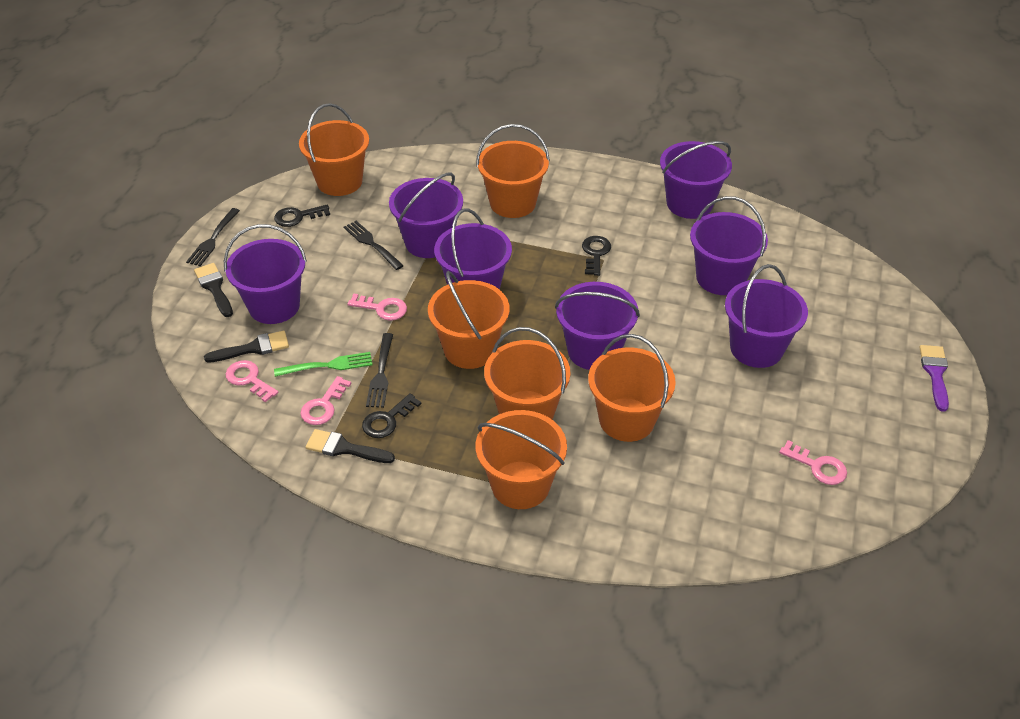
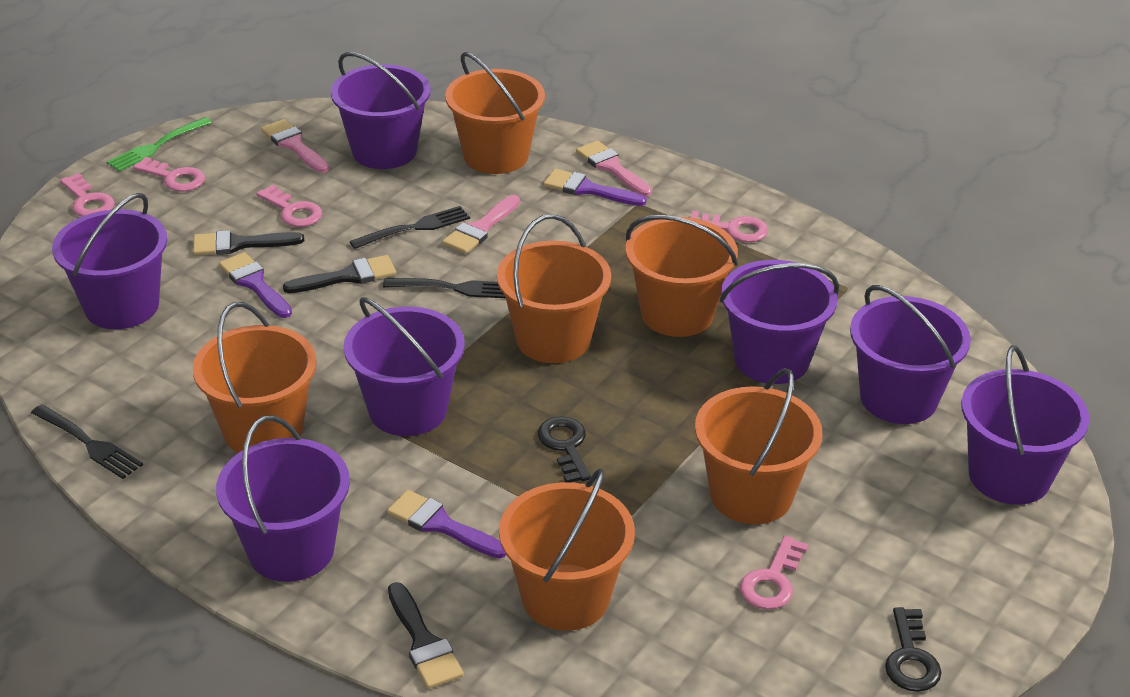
black key: 3 -> 2
pink brush: 0 -> 3
pink key: 4 -> 5
purple brush: 1 -> 3

